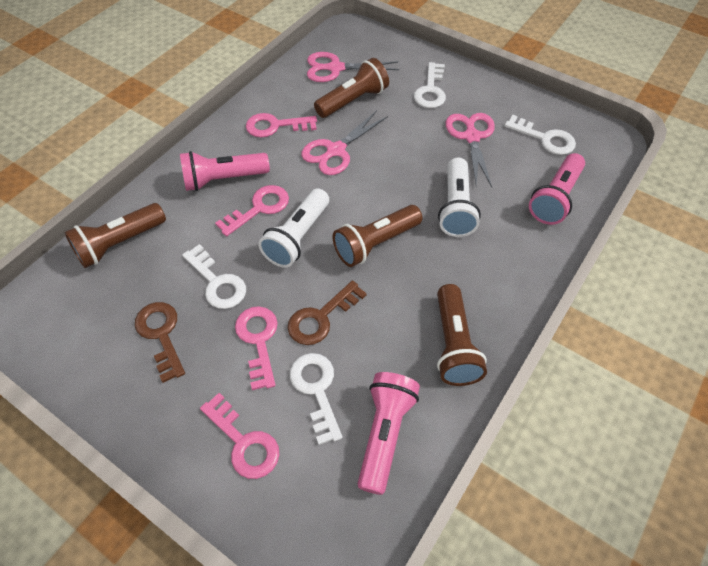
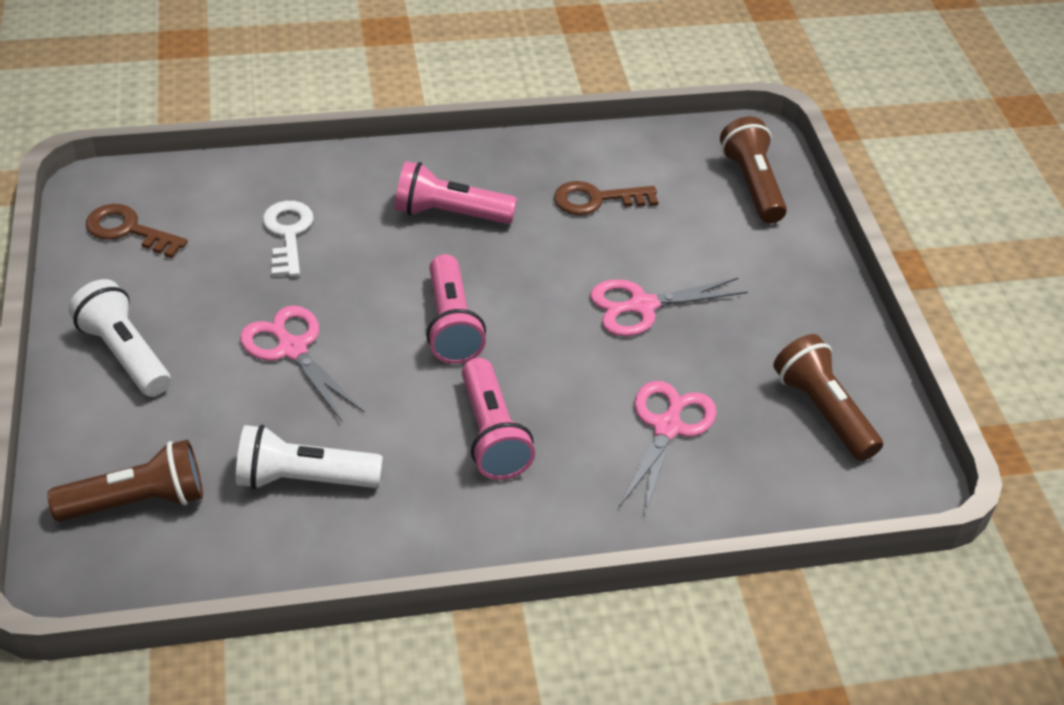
brown flashlight: 4 -> 3
pink key: 4 -> 0
white key: 4 -> 1

